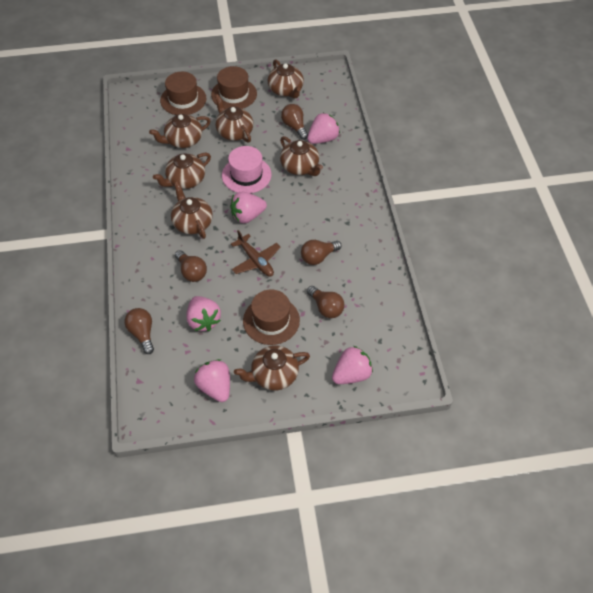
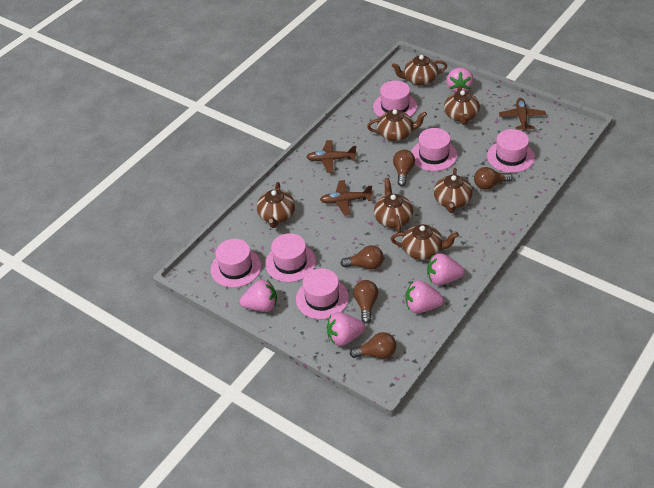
brown hat: 3 -> 0
brown plane: 1 -> 3
pink hat: 1 -> 6

